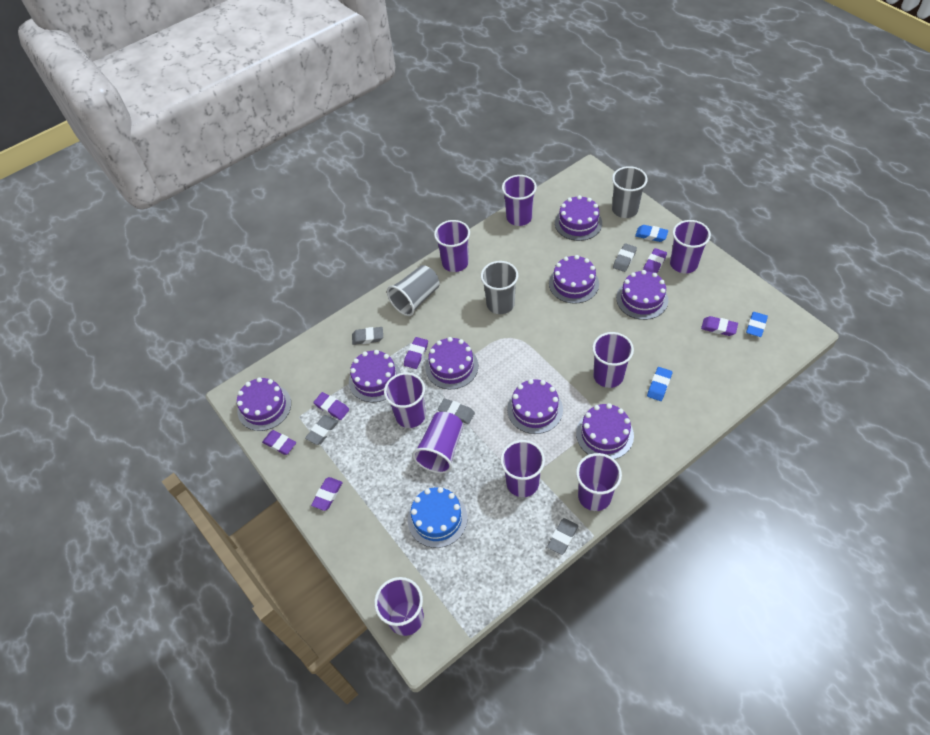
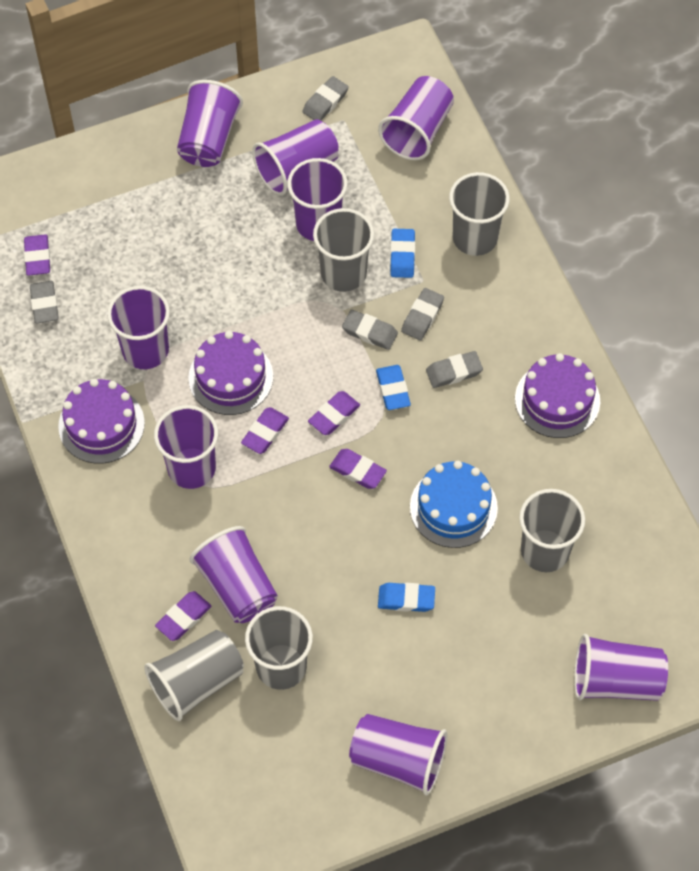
grey cup: 3 -> 5
purple cake: 8 -> 3
purple eraser: 6 -> 5

